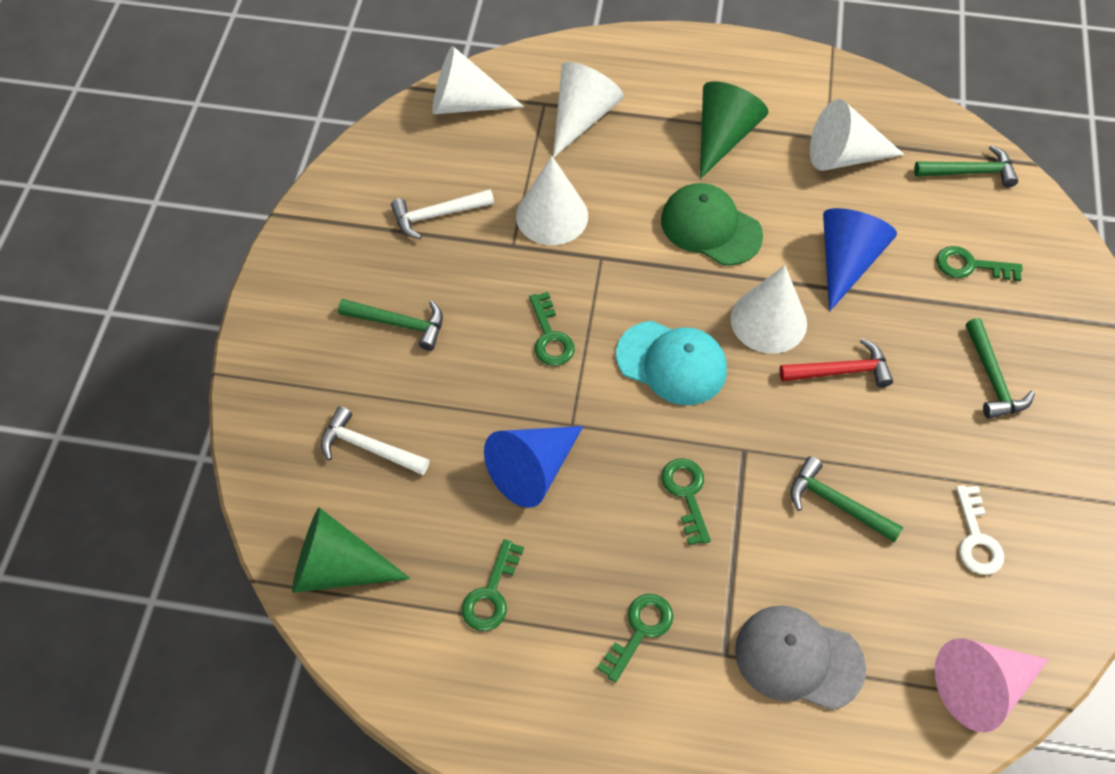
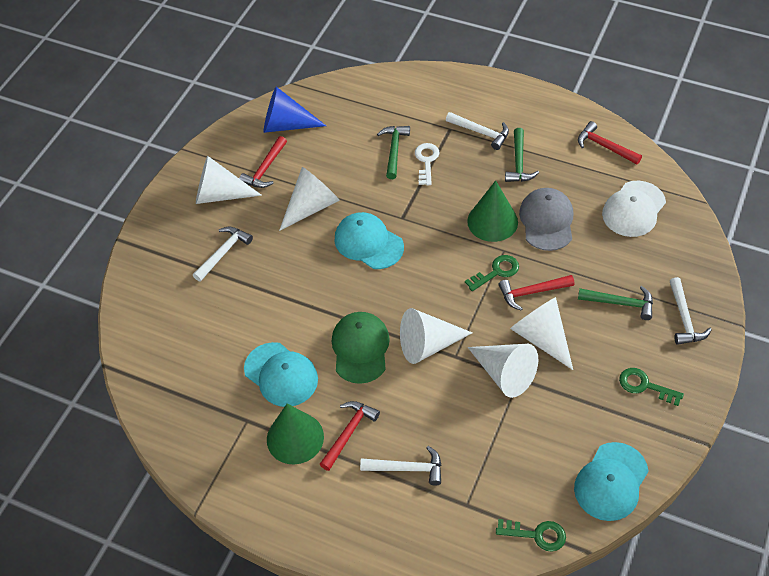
blue cone: 2 -> 1
green hammer: 4 -> 3
green key: 5 -> 3
pink cone: 1 -> 0
red hammer: 1 -> 4
turquoise cap: 1 -> 3
white cap: 0 -> 1
white hammer: 2 -> 4

